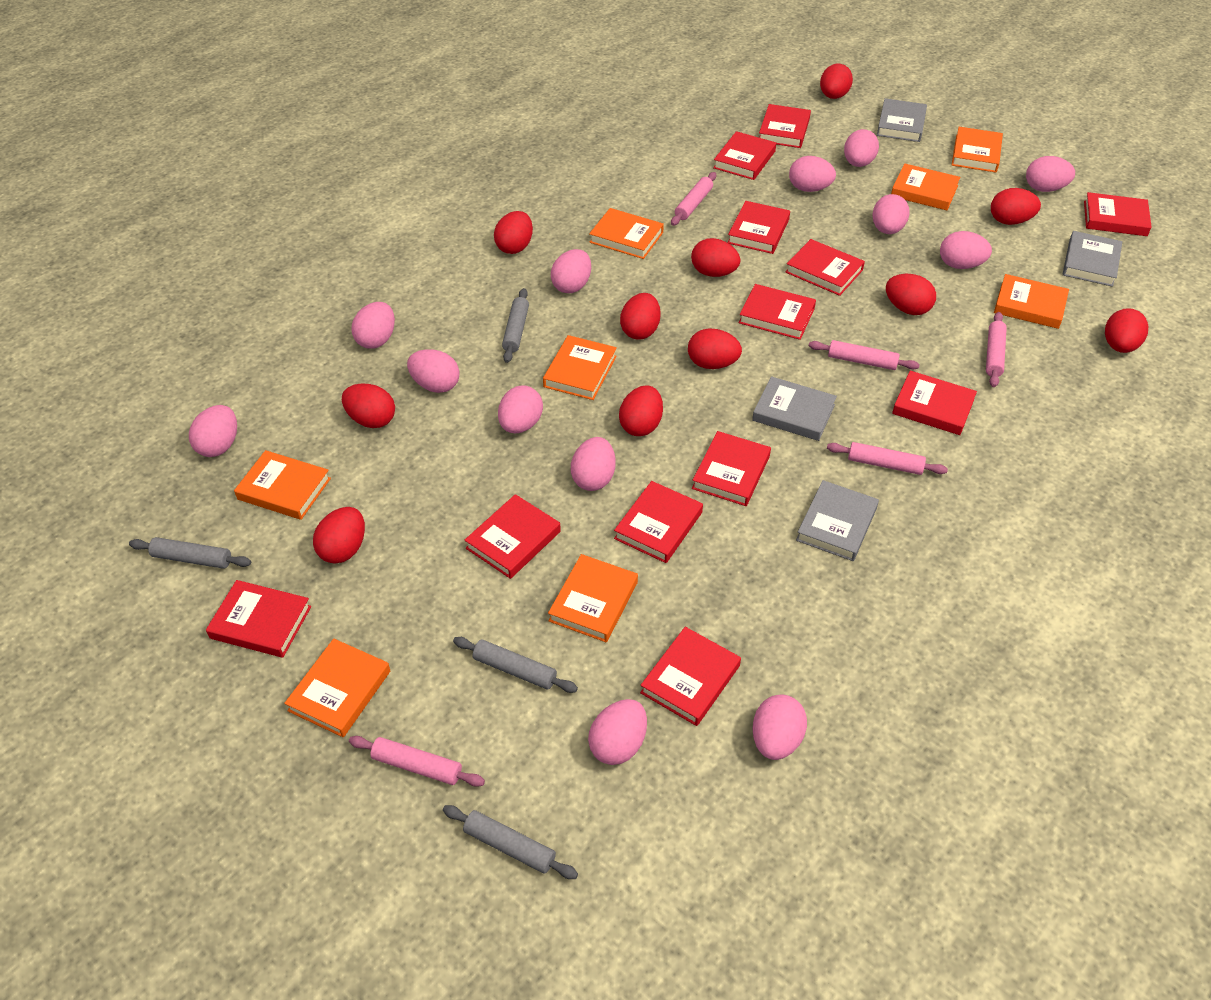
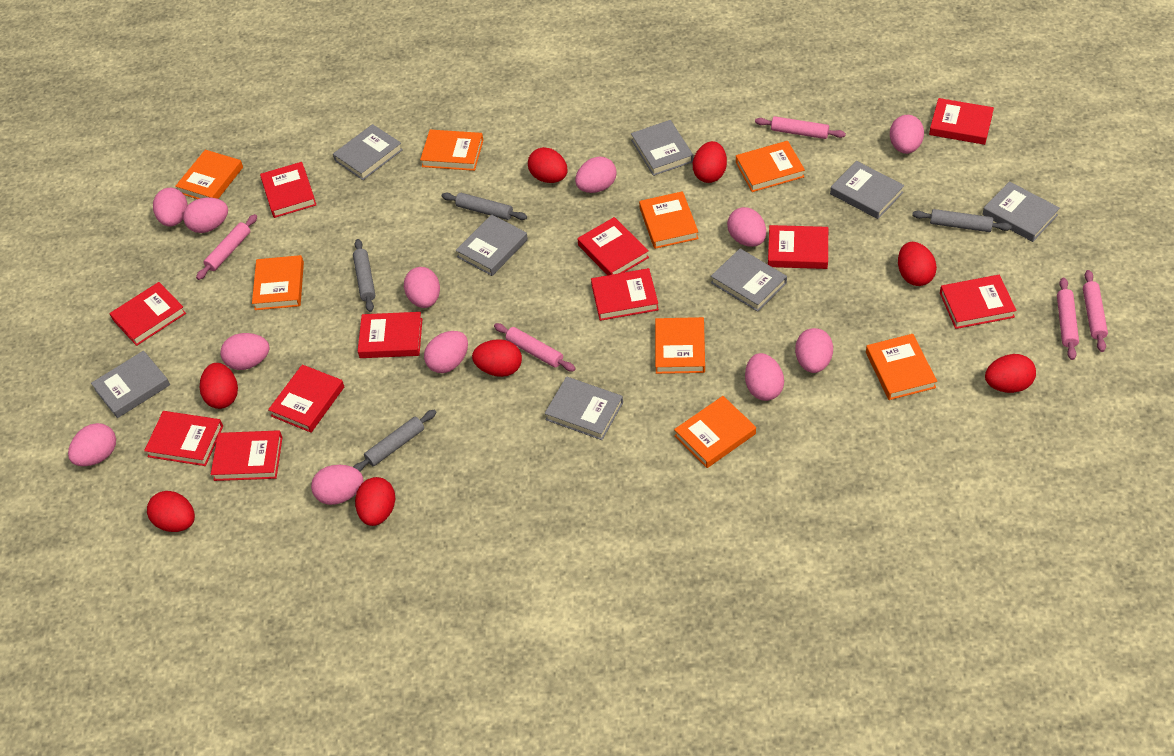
grey book: 4 -> 8
pink egg: 13 -> 12
red book: 12 -> 11
red egg: 11 -> 8

